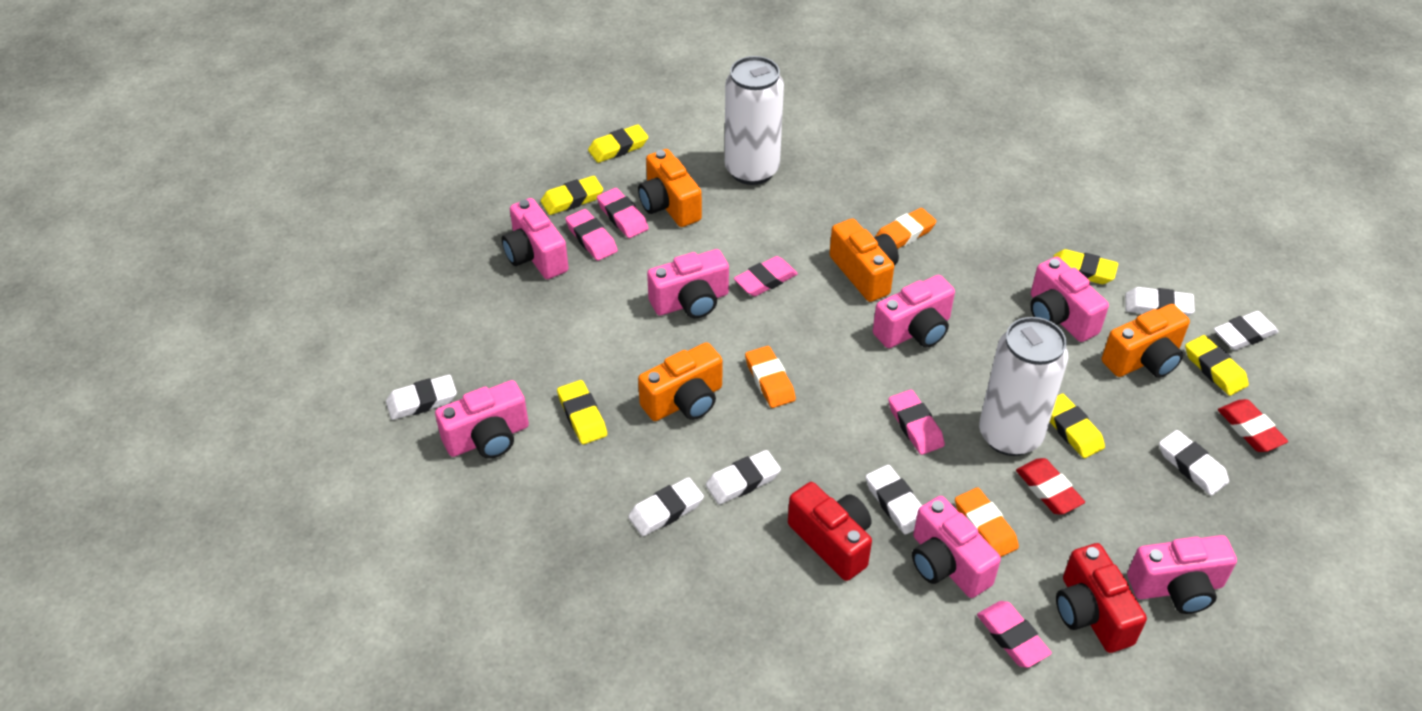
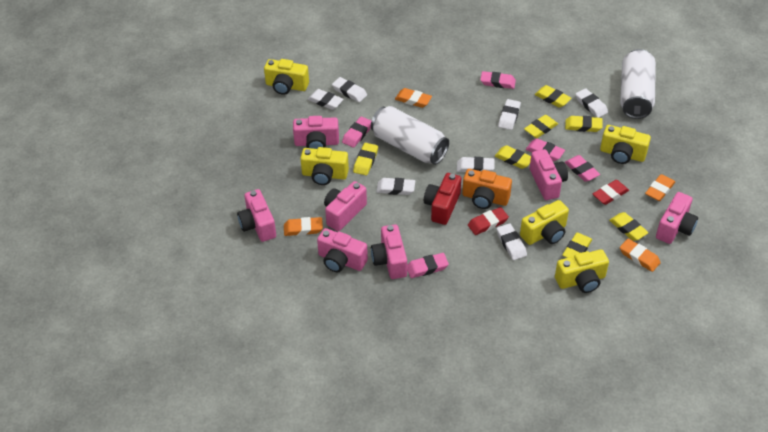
orange camera: 4 -> 1
orange eraser: 3 -> 4
red camera: 2 -> 1
yellow camera: 0 -> 5
yellow eraser: 6 -> 7

